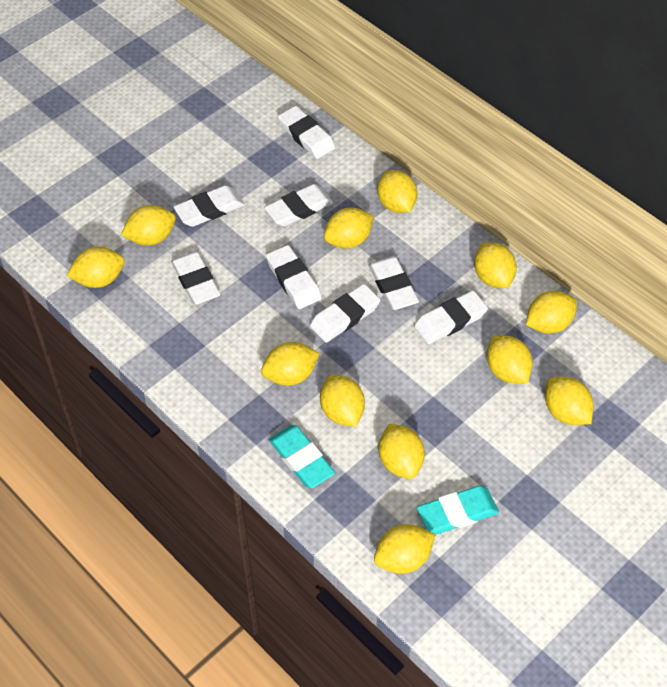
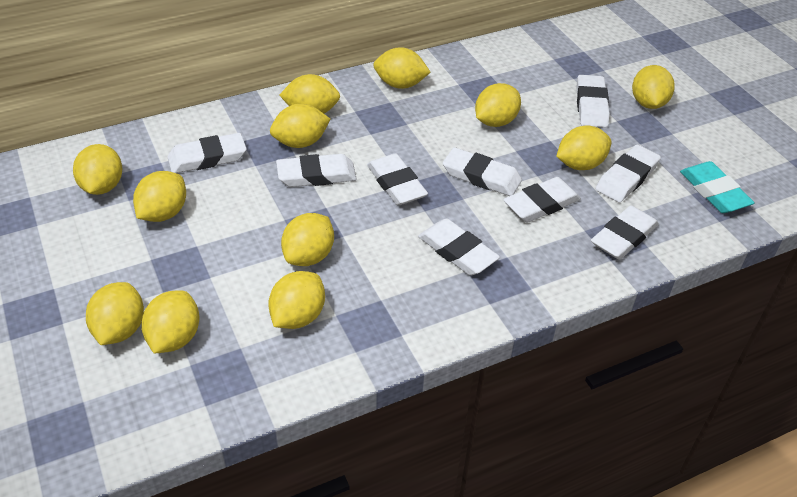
turquoise eraser: 2 -> 1
white eraser: 8 -> 9

